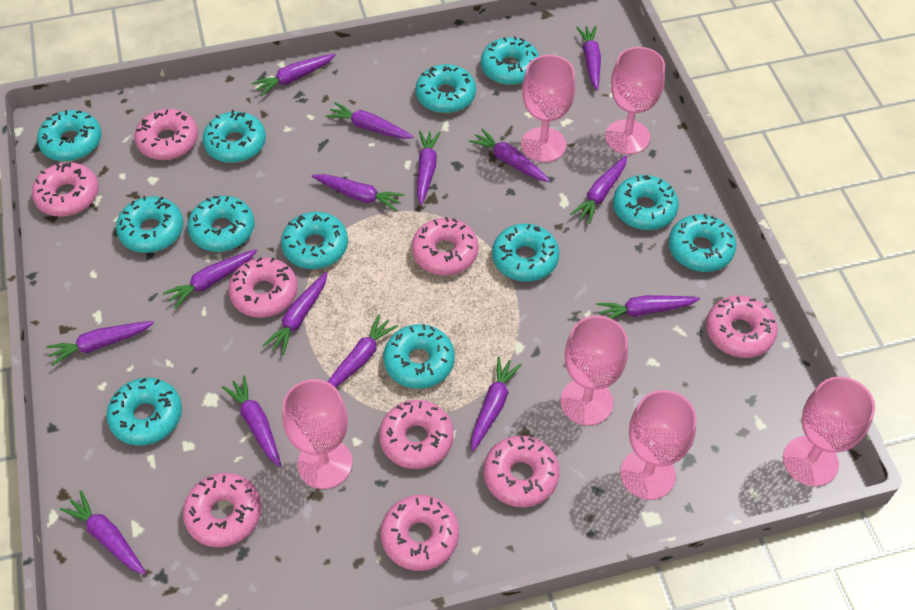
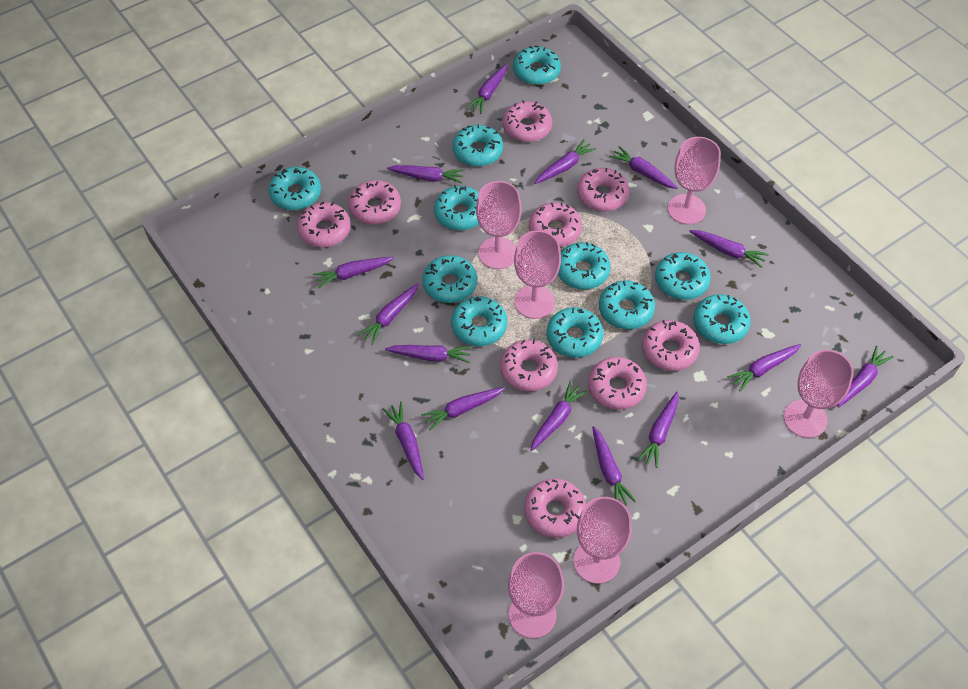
turquoise donut: 12 -> 11

